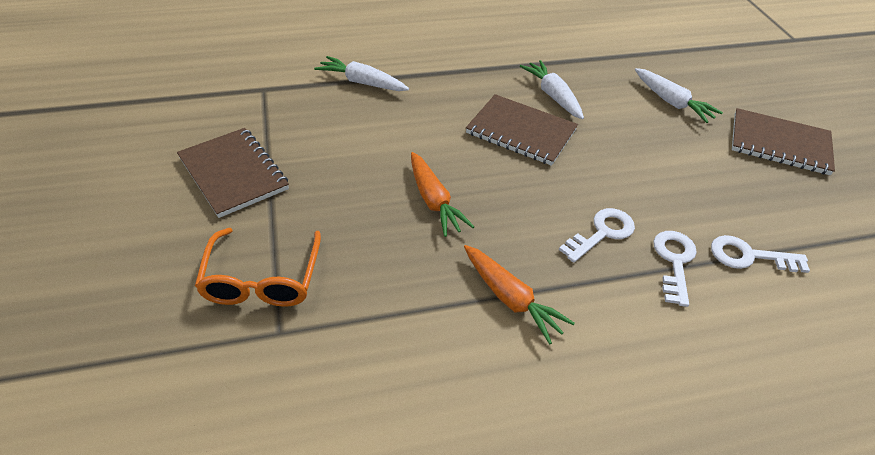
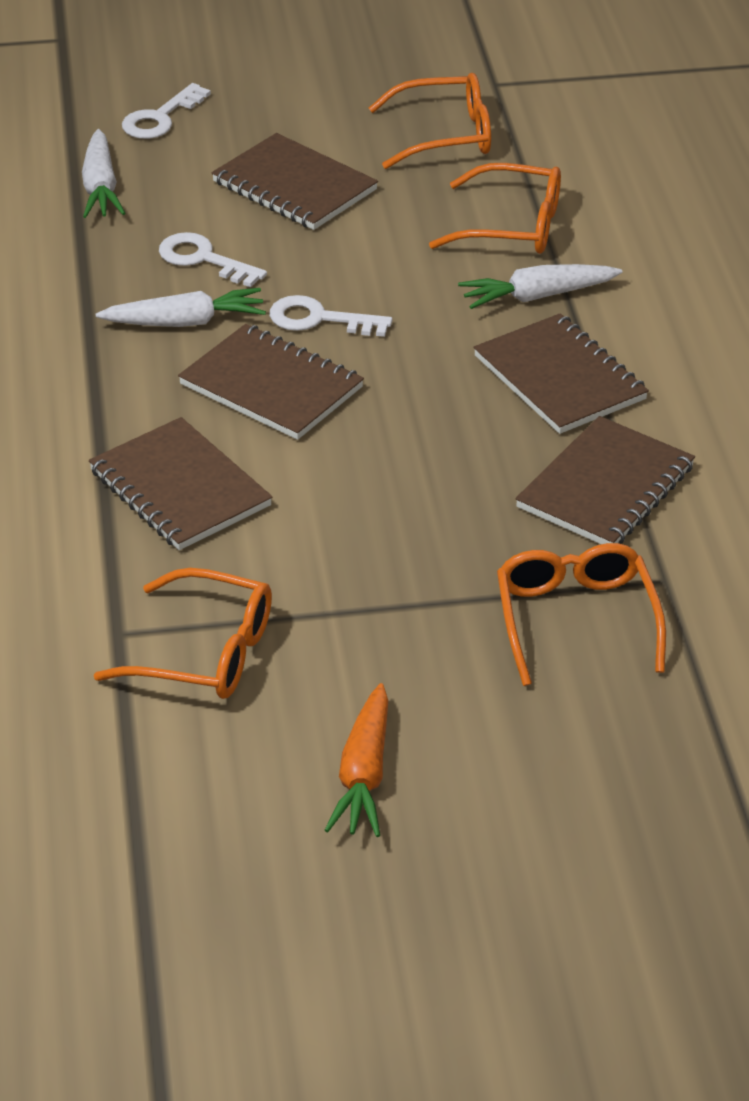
brown notebook: 3 -> 5
orange carrot: 2 -> 1
orange glasses: 1 -> 4

